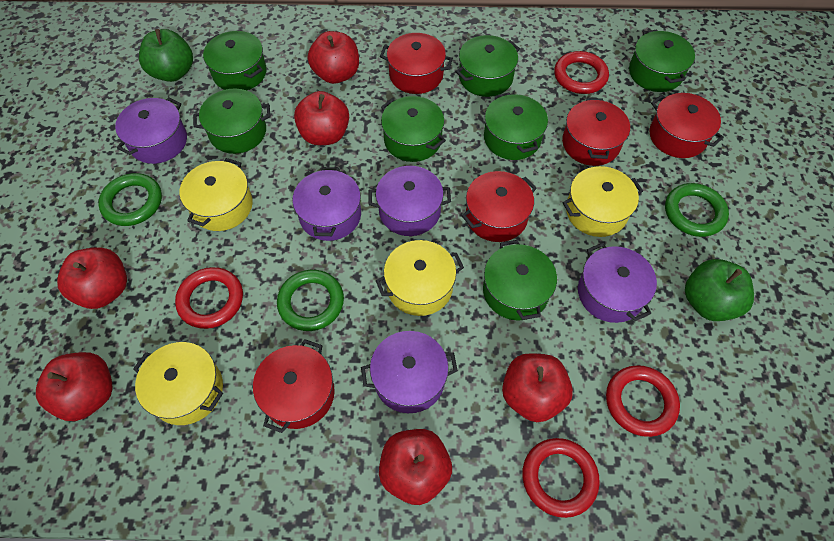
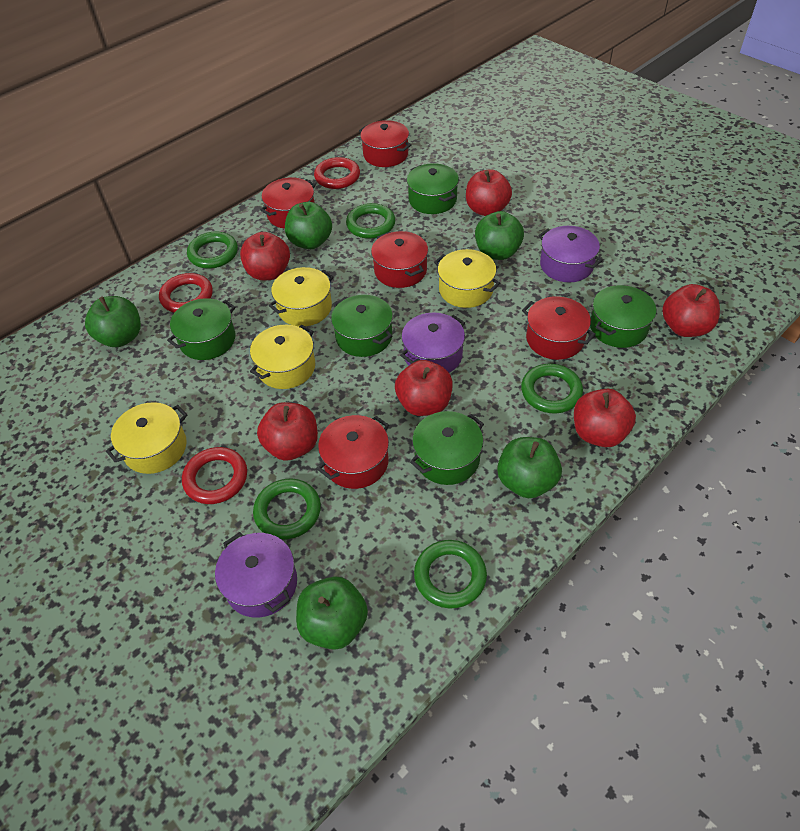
green apple: 2 -> 5
green pot: 7 -> 5
green ring: 3 -> 5
purple pot: 5 -> 3
red ring: 4 -> 3

